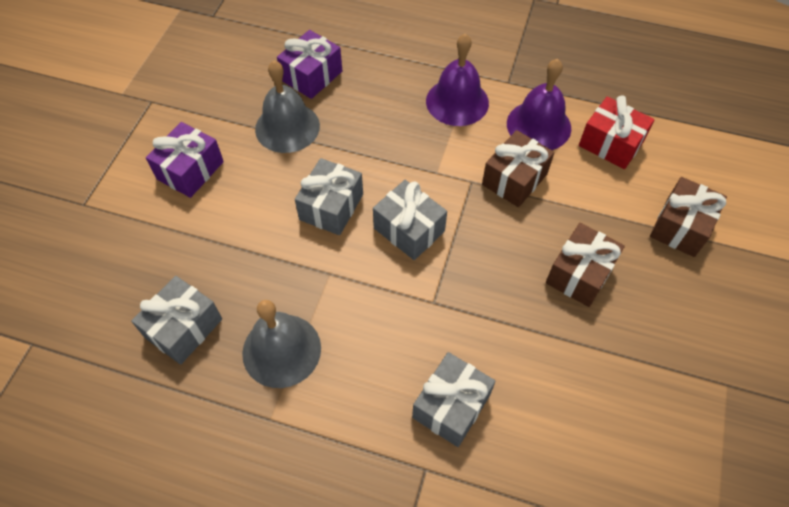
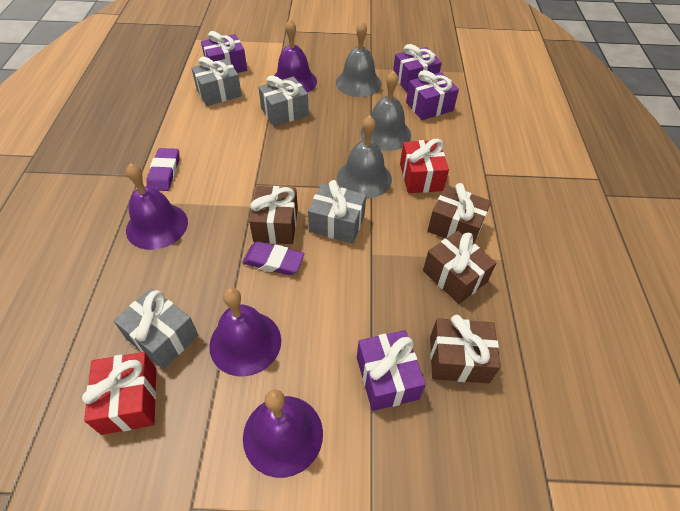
brown gift: 3 -> 4
grey bell: 2 -> 3
purple bell: 2 -> 4
purple eraser: 0 -> 2
purple gift: 2 -> 4
red gift: 1 -> 2

